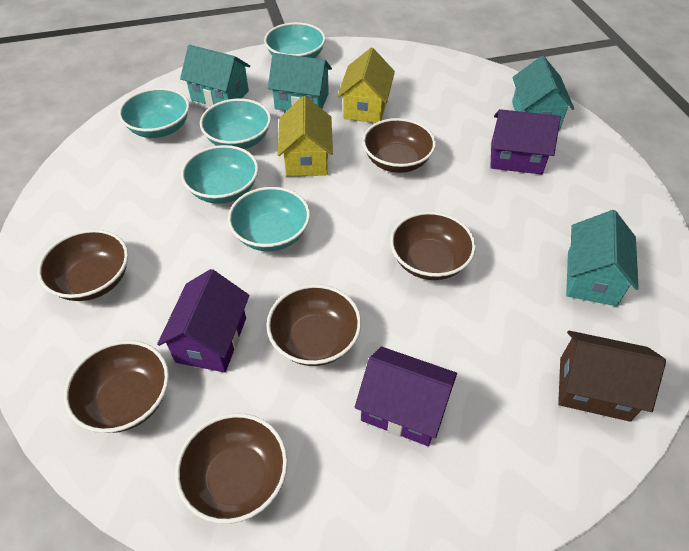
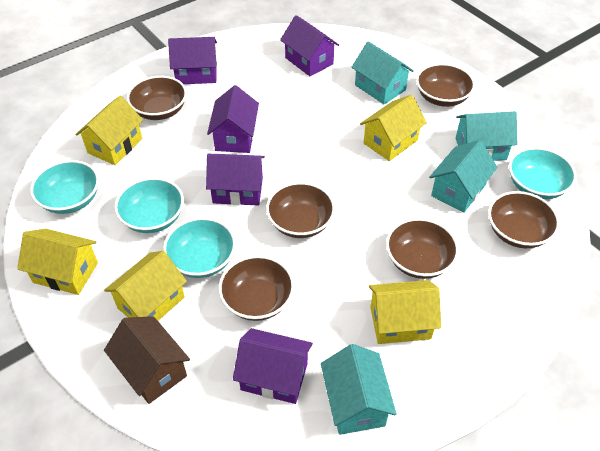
purple house: 3 -> 5
turquoise bowl: 5 -> 4
yellow house: 2 -> 5

